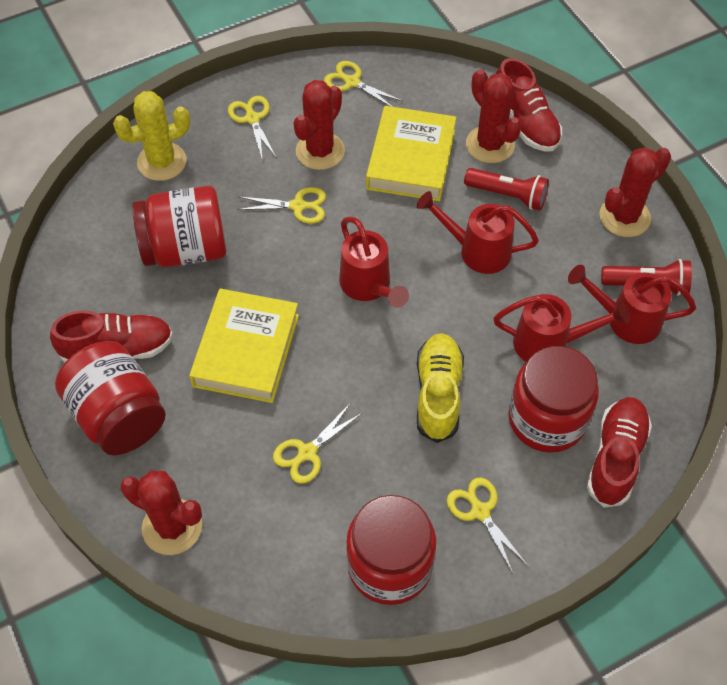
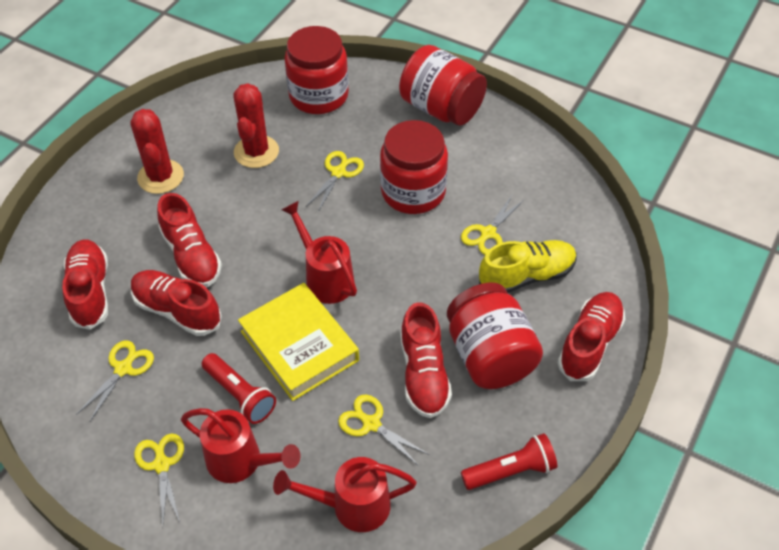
red cactus: 4 -> 2
red shoe: 3 -> 5
red watering can: 4 -> 3
yellow book: 2 -> 1
yellow cactus: 1 -> 0

